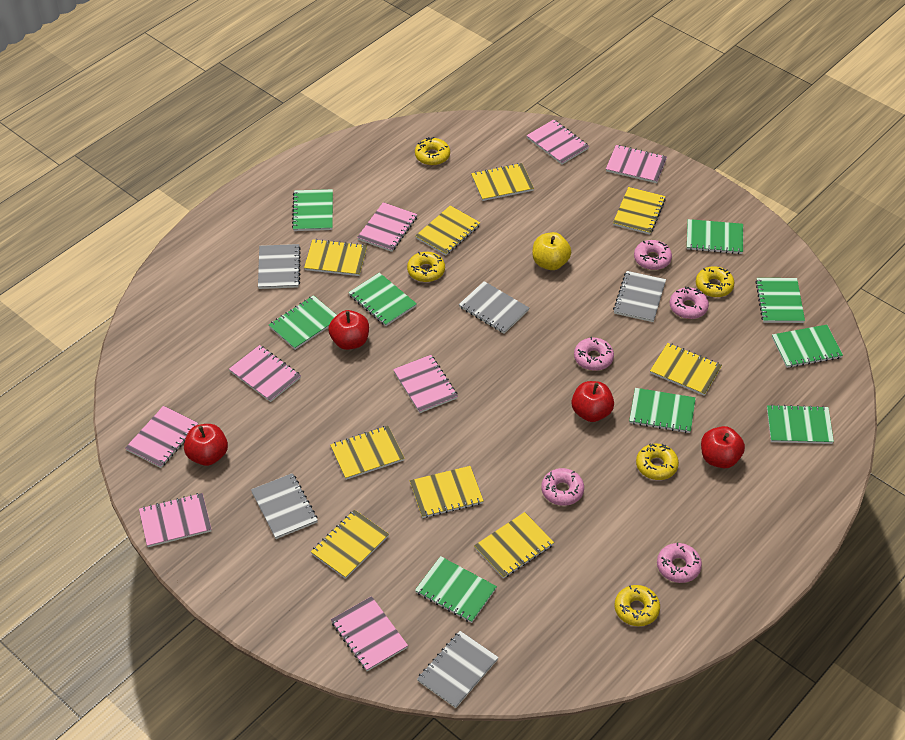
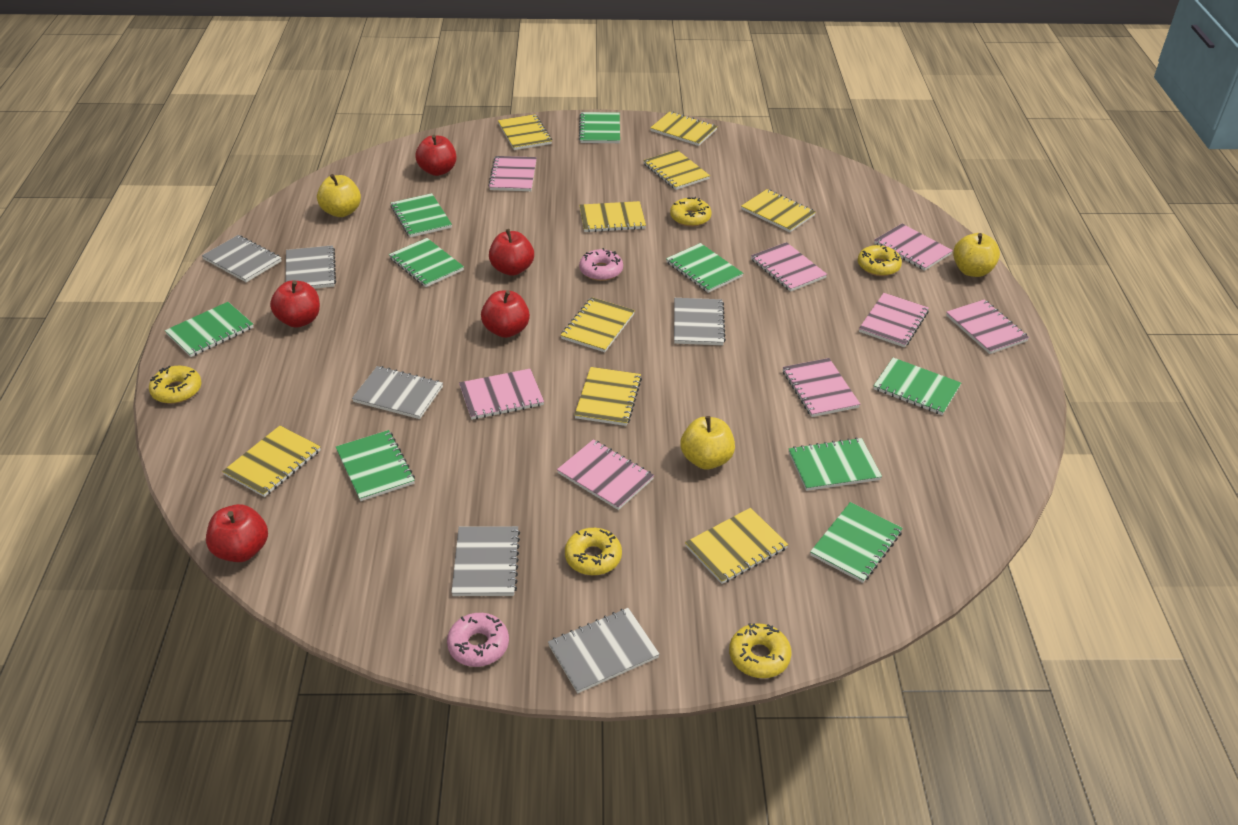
grey notebook: 5 -> 6
pink donut: 5 -> 2
red apple: 4 -> 5
yellow apple: 1 -> 3

